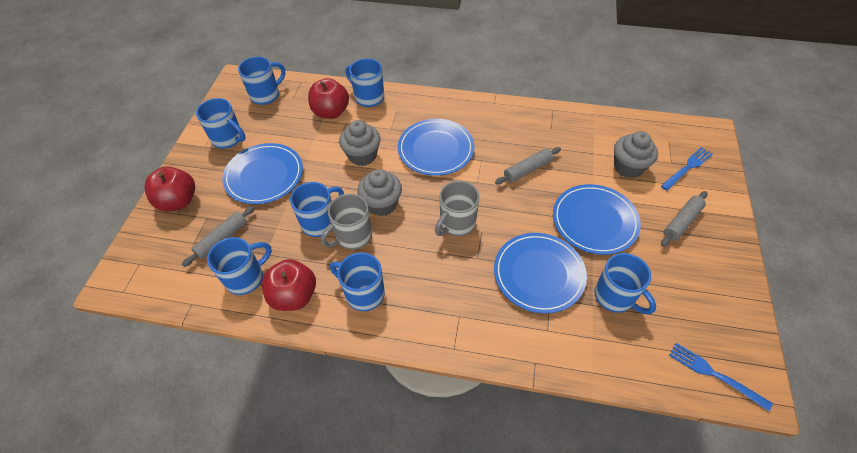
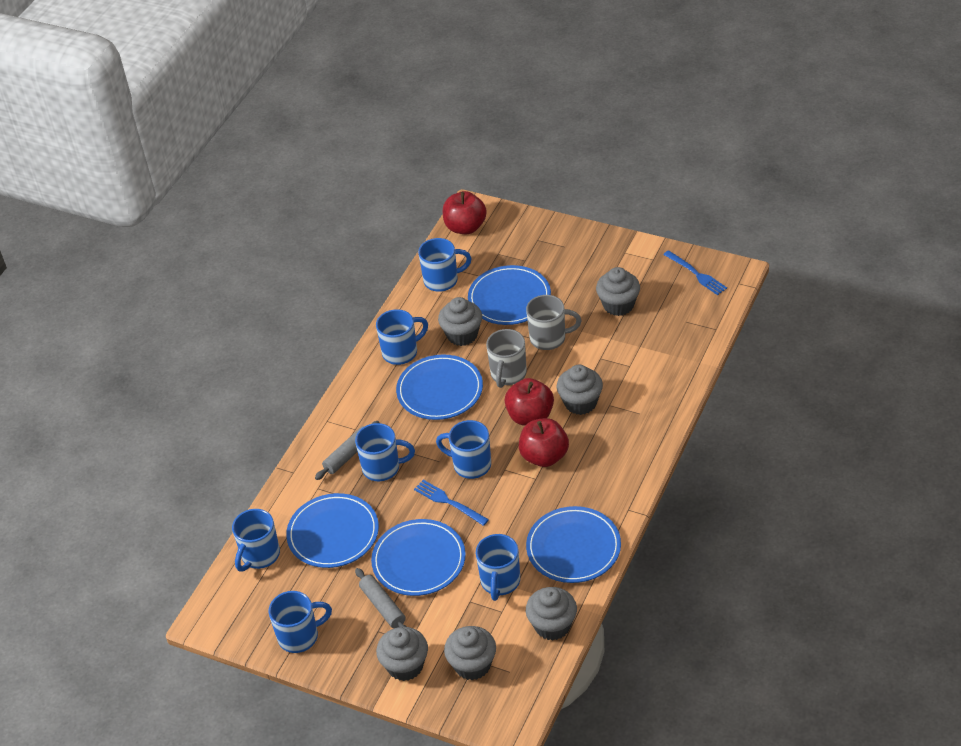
blue plate: 4 -> 5
grey cupcake: 3 -> 6
grey rolling pin: 3 -> 2

